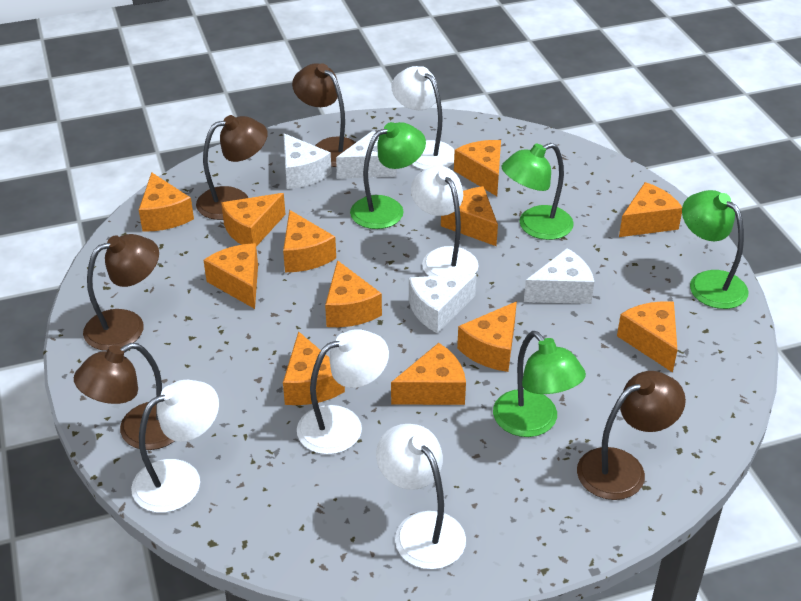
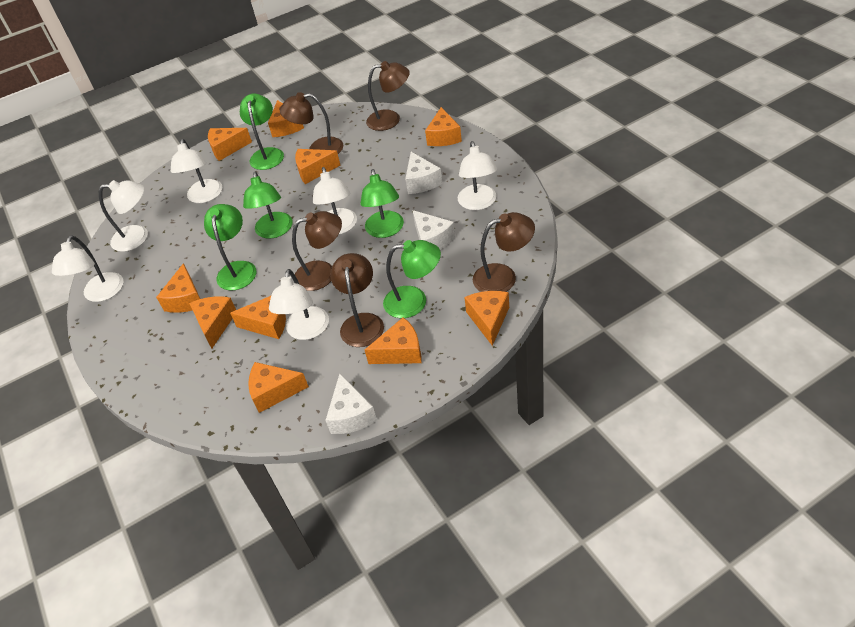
green lamp: 4 -> 5
orange cheese: 12 -> 10
white cheese: 4 -> 3
white lamp: 5 -> 6

